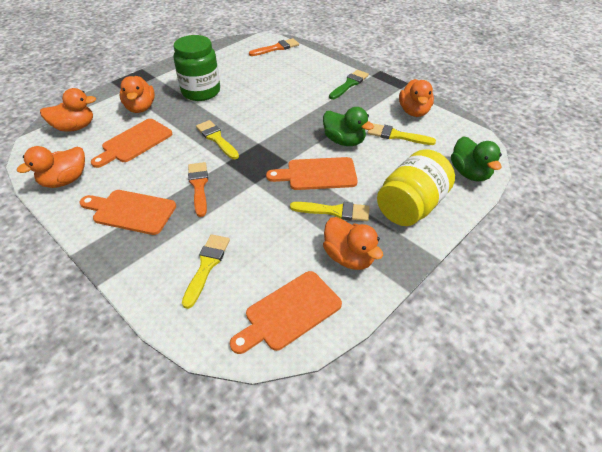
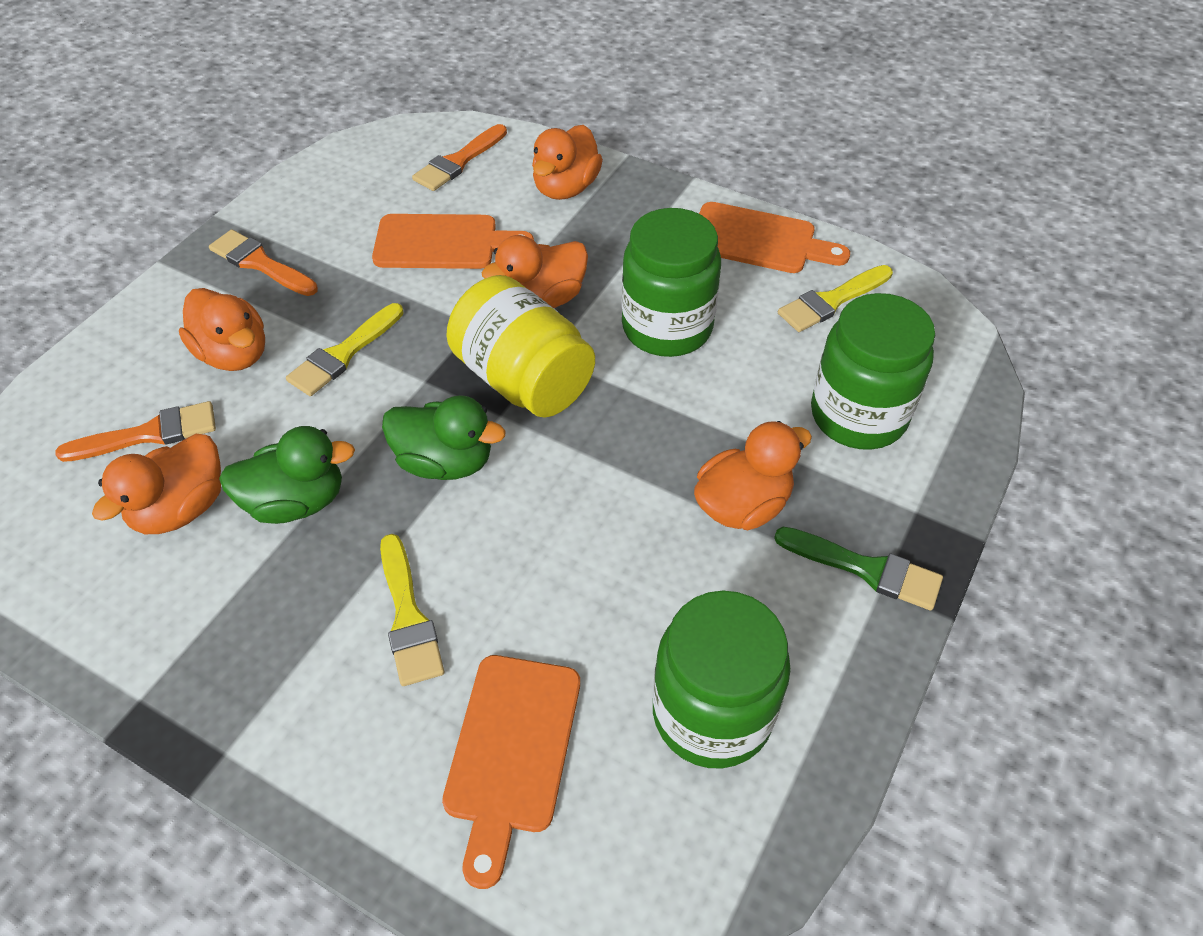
green jar: 1 -> 3
orange brush: 2 -> 3
orange cutting board: 4 -> 3
yellow brush: 4 -> 3

